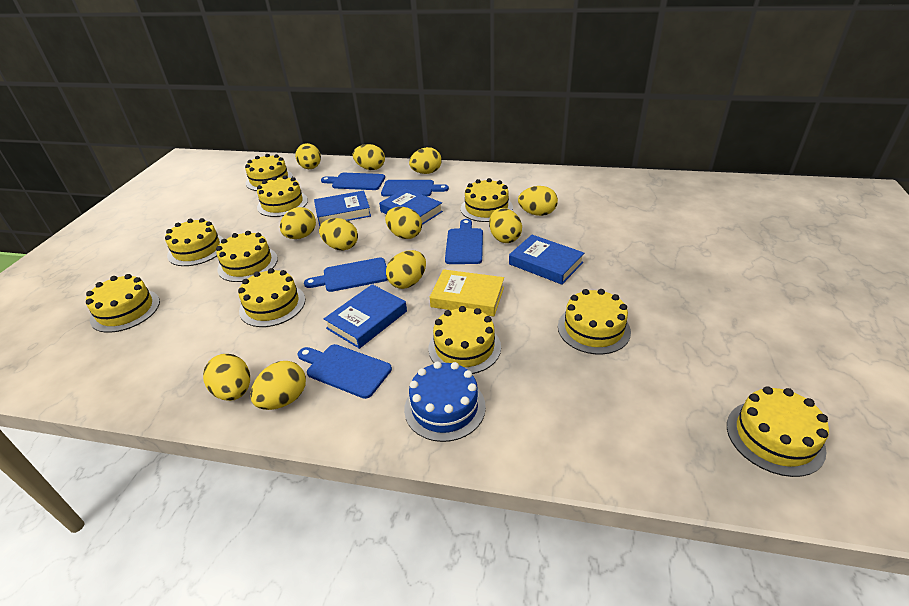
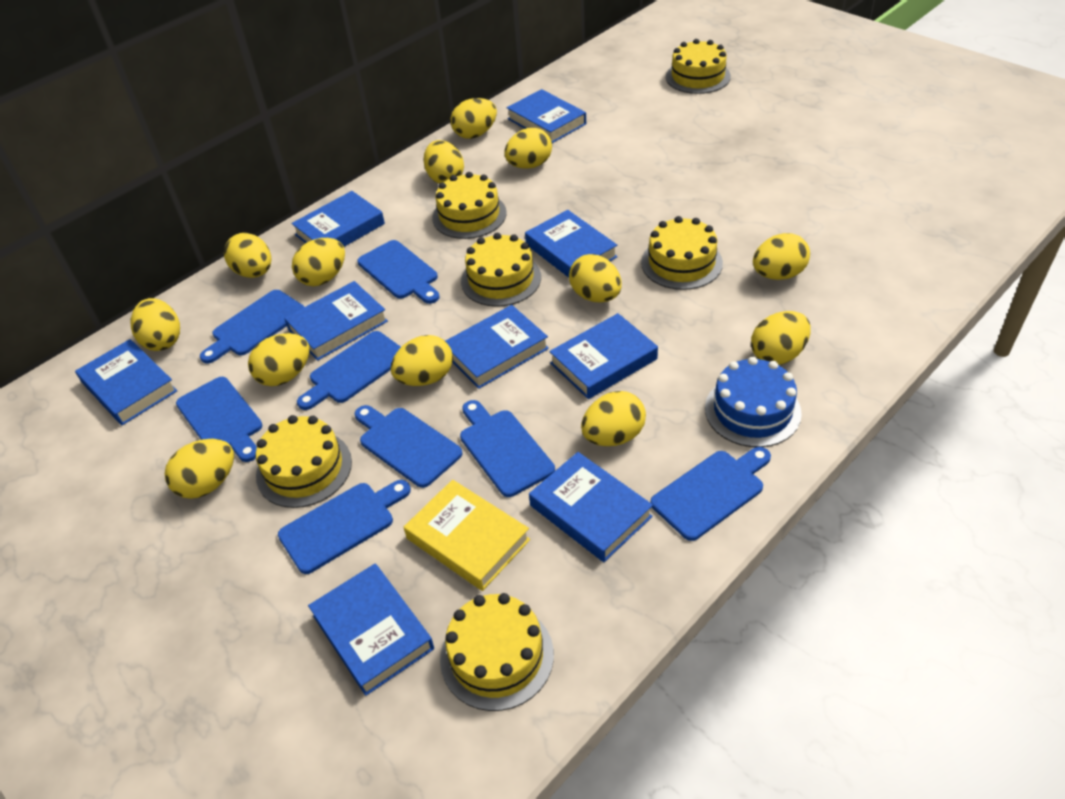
blue book: 4 -> 9
blue cutting board: 5 -> 8
yellow cake: 10 -> 6
yellow egg: 11 -> 13

